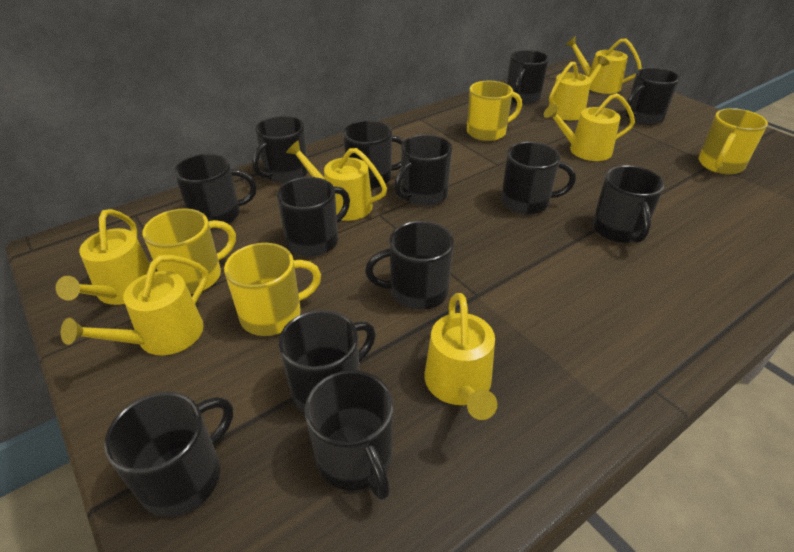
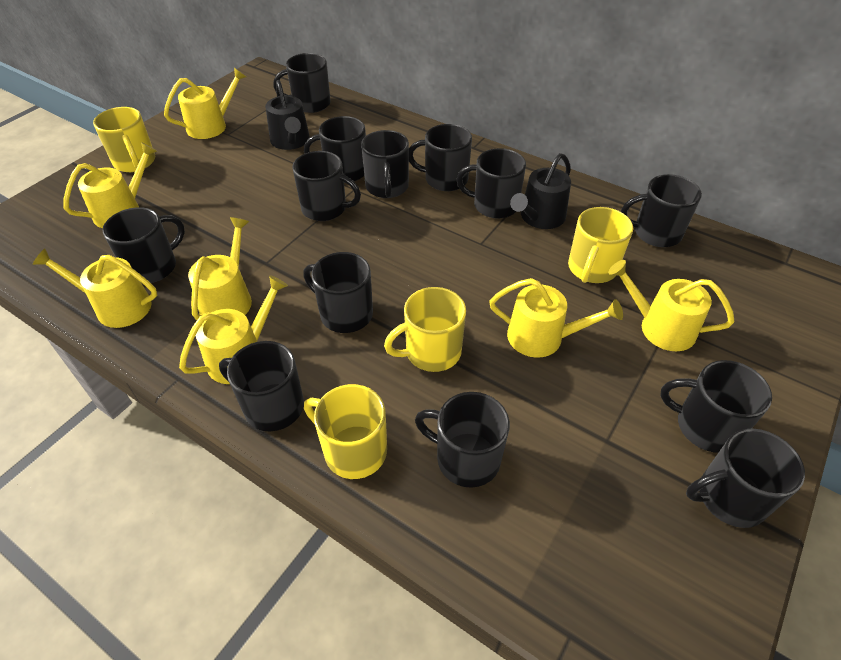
black watering can: 0 -> 2

